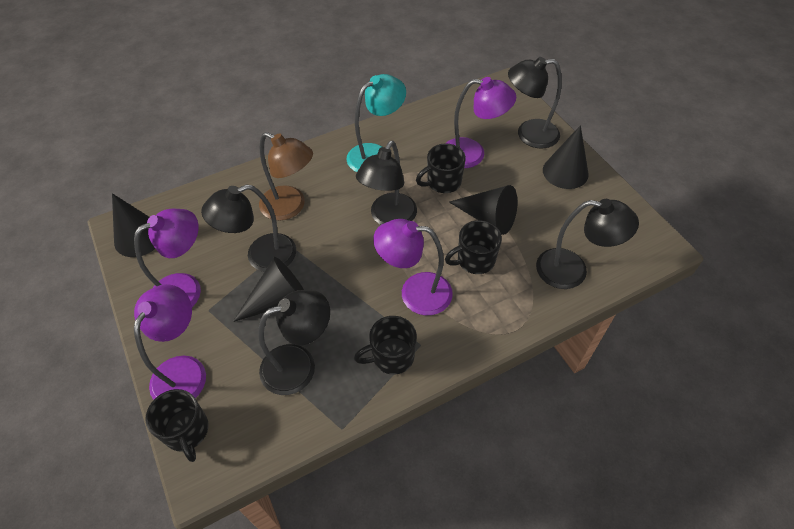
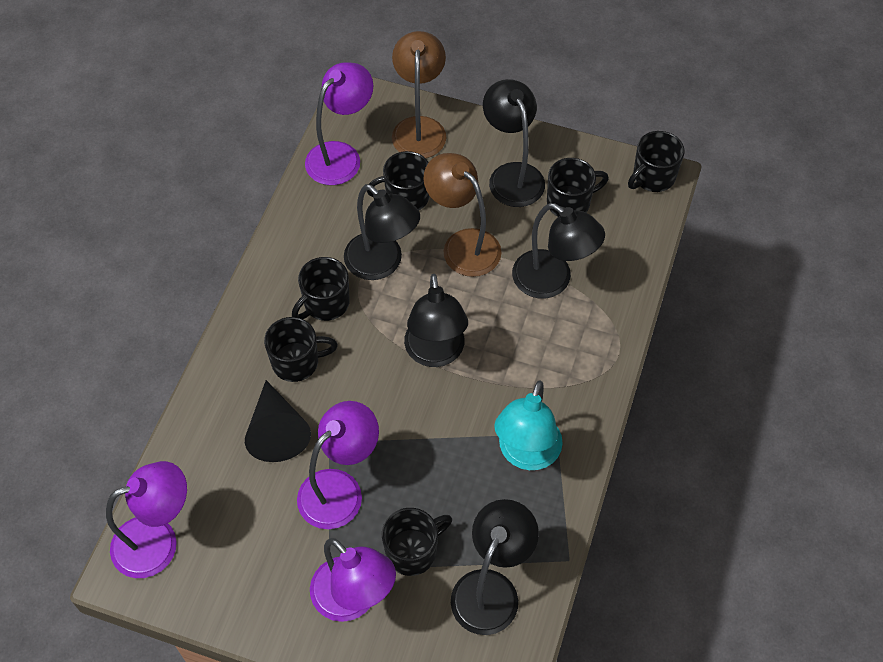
black cone: 4 -> 1
black mug: 4 -> 6
brown lamp: 1 -> 2

